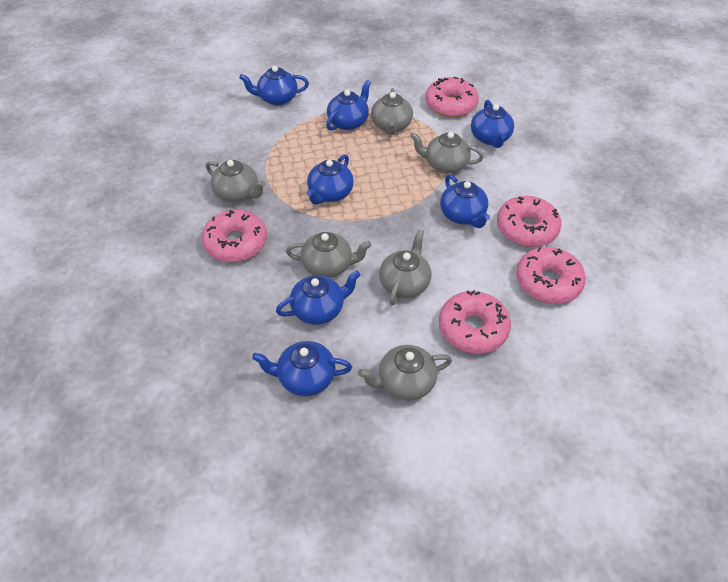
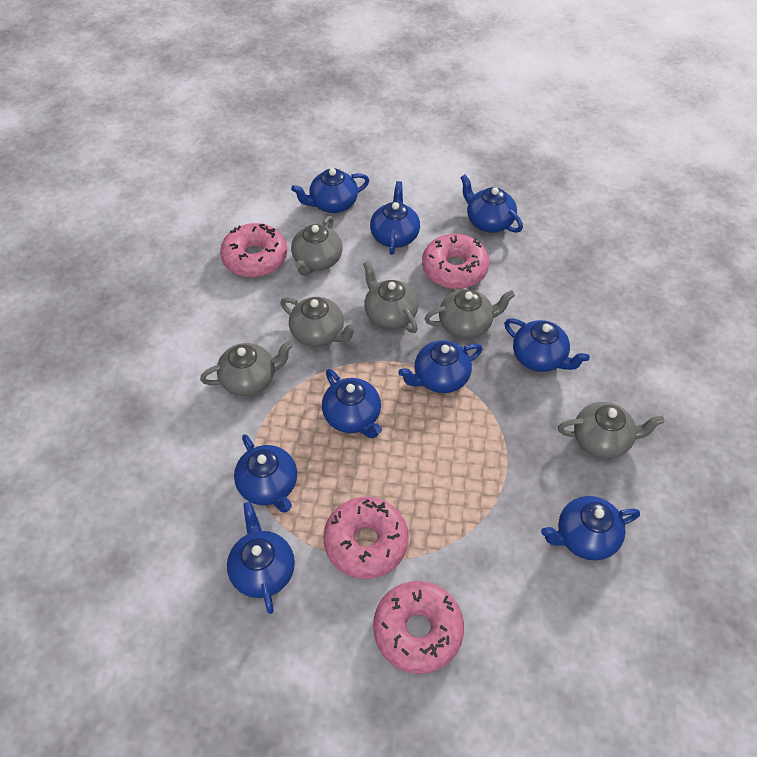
blue teapot: 7 -> 9
pink donut: 5 -> 4

